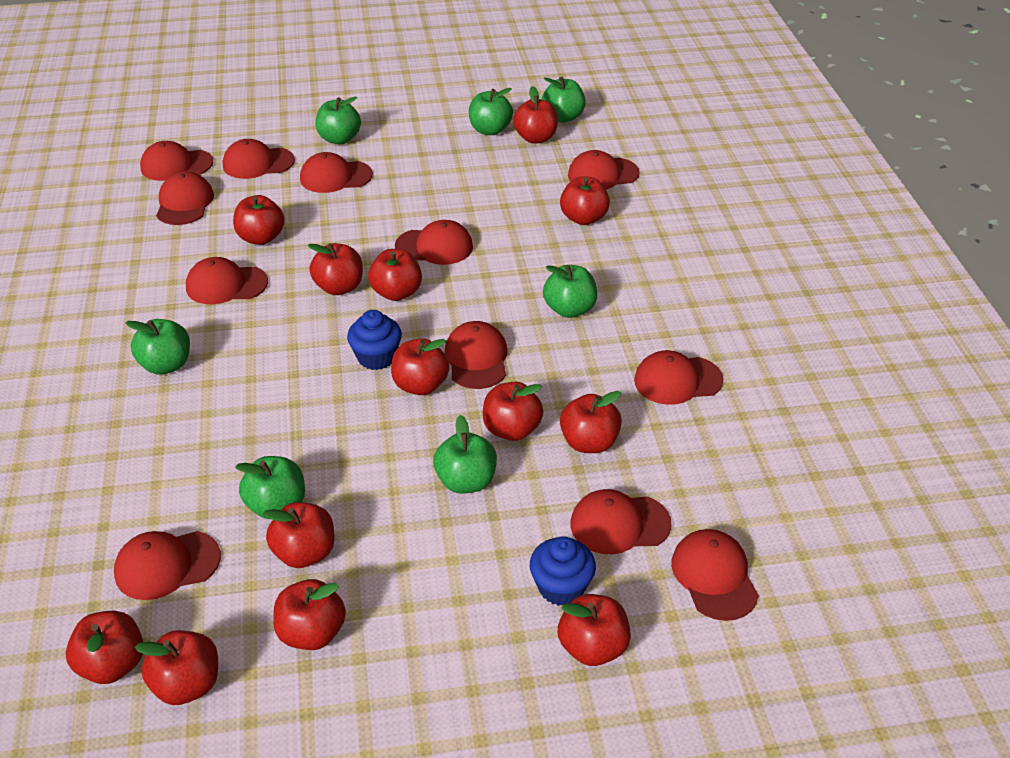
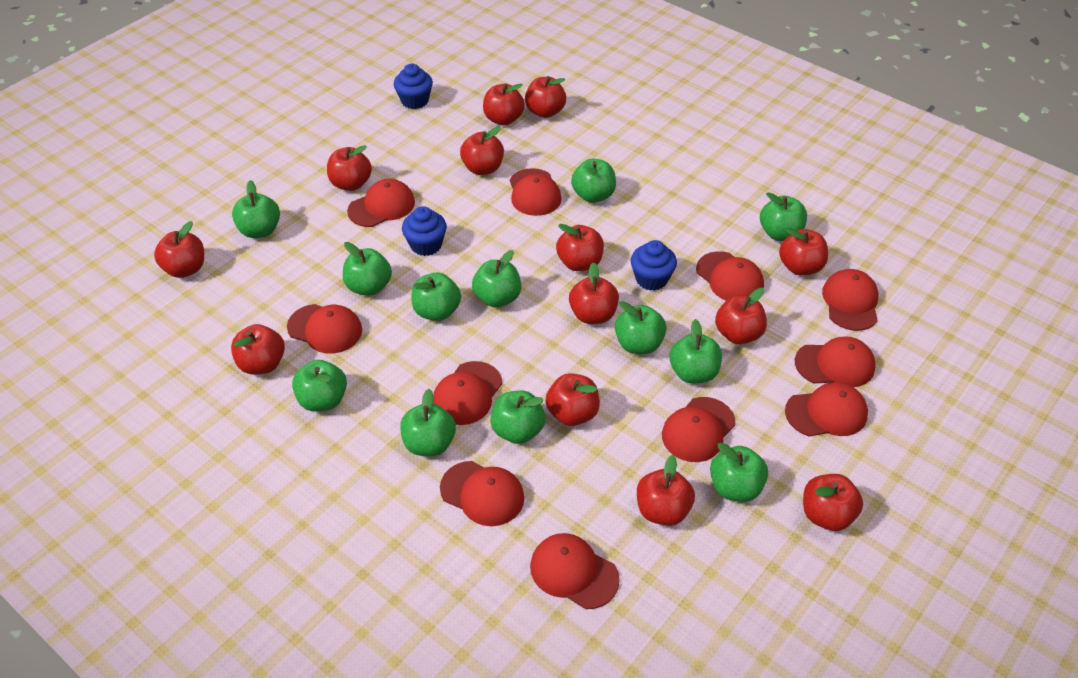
blue cupcake: 2 -> 3
green apple: 7 -> 12
red cap: 12 -> 11

